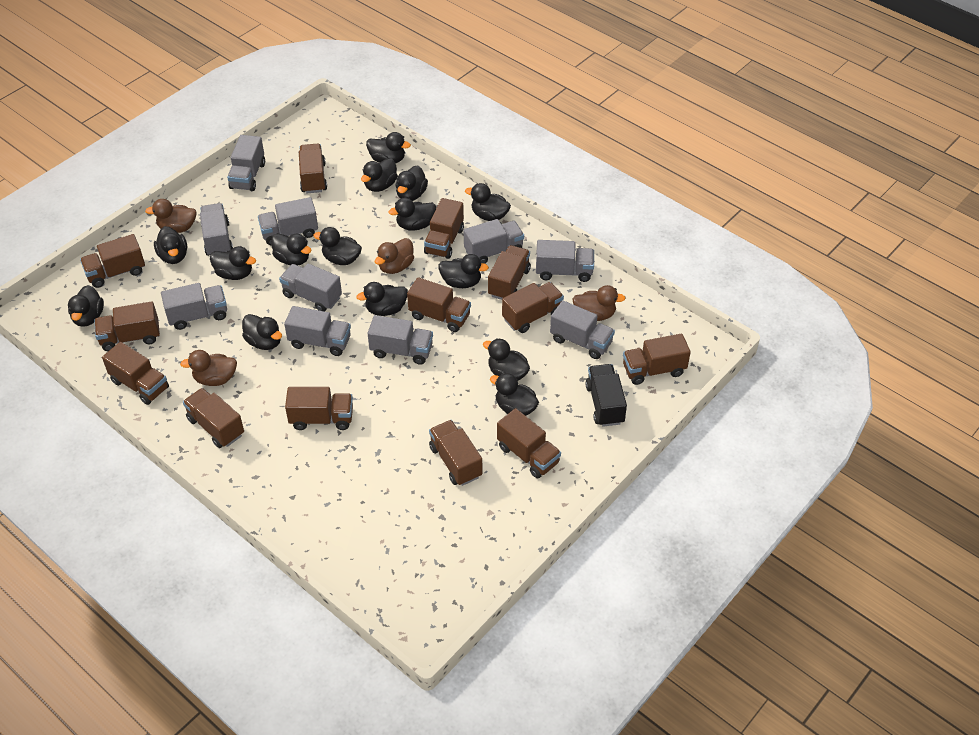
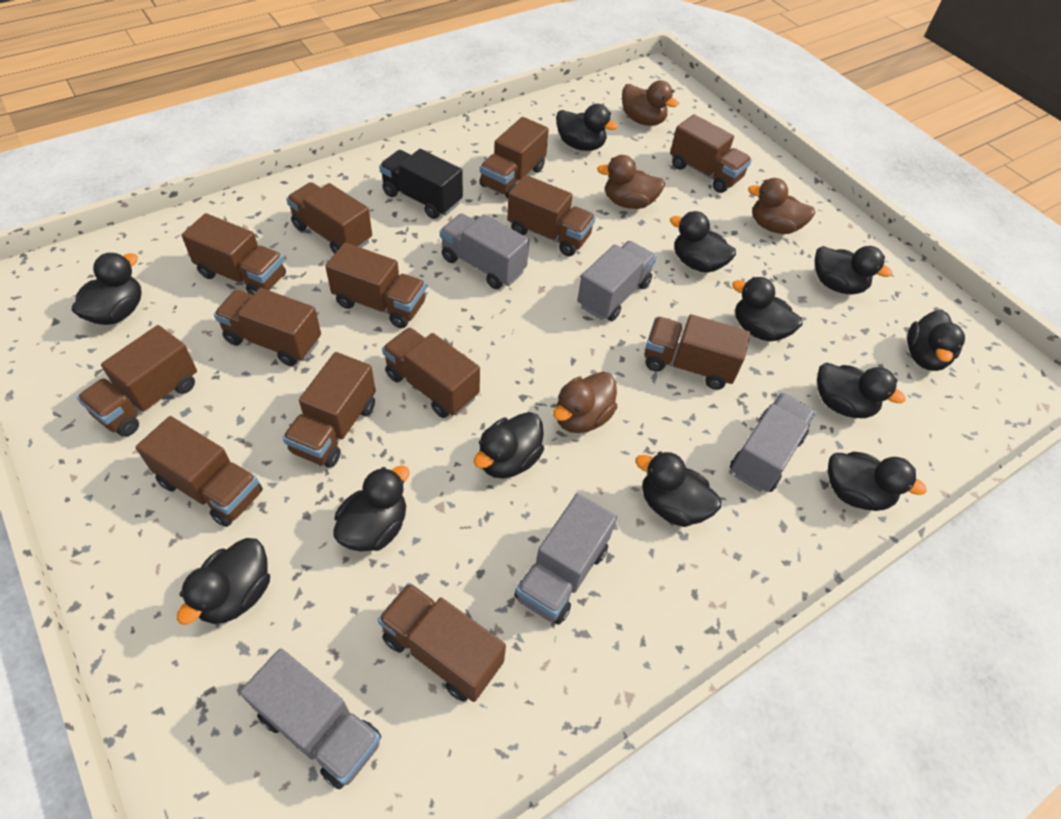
black duck: 15 -> 12
grey truck: 10 -> 5

